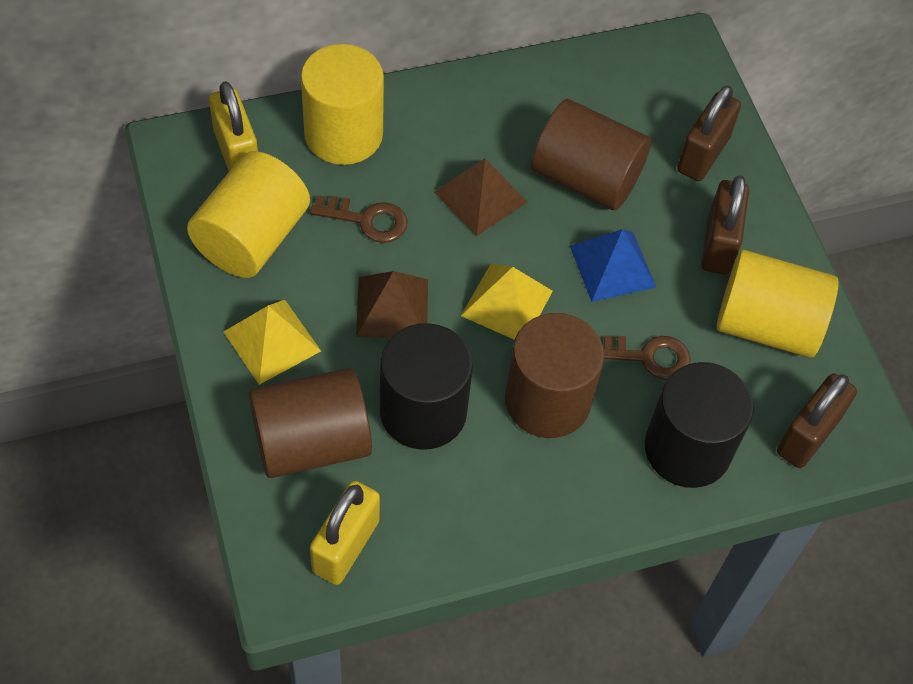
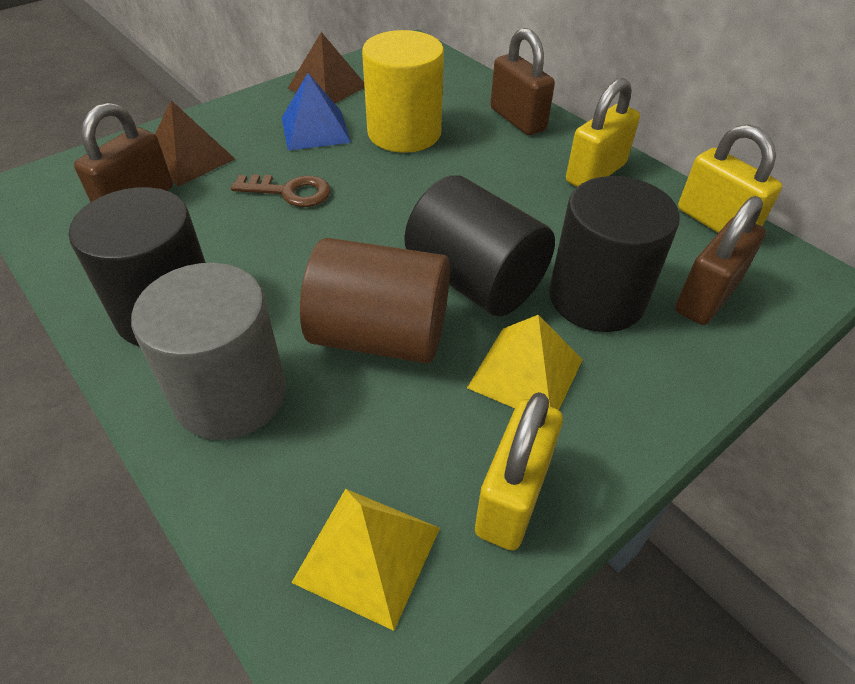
black cylinder: 2 -> 3
brown cylinder: 3 -> 1
brown key: 2 -> 1
grey cylinder: 0 -> 1
yellow cylinder: 3 -> 1
yellow padlock: 2 -> 3

